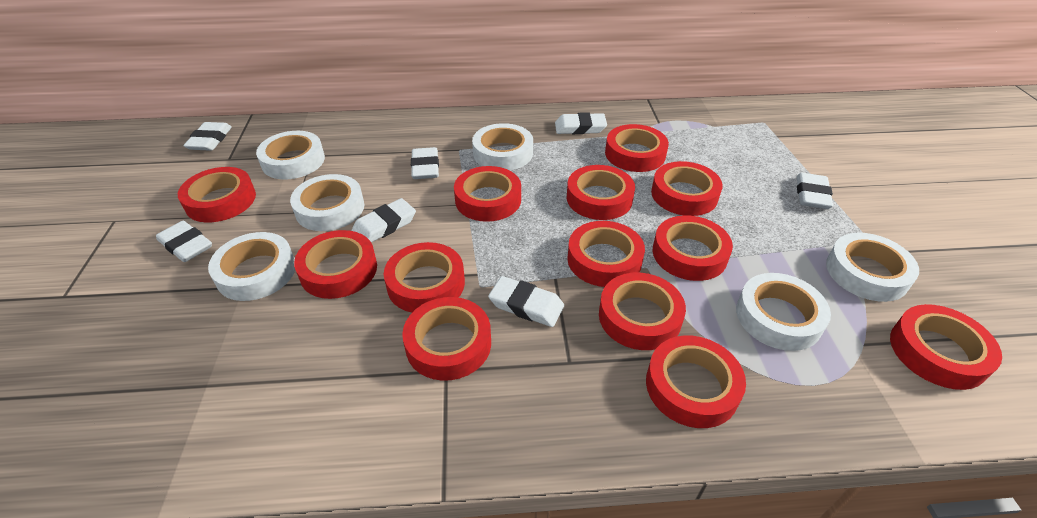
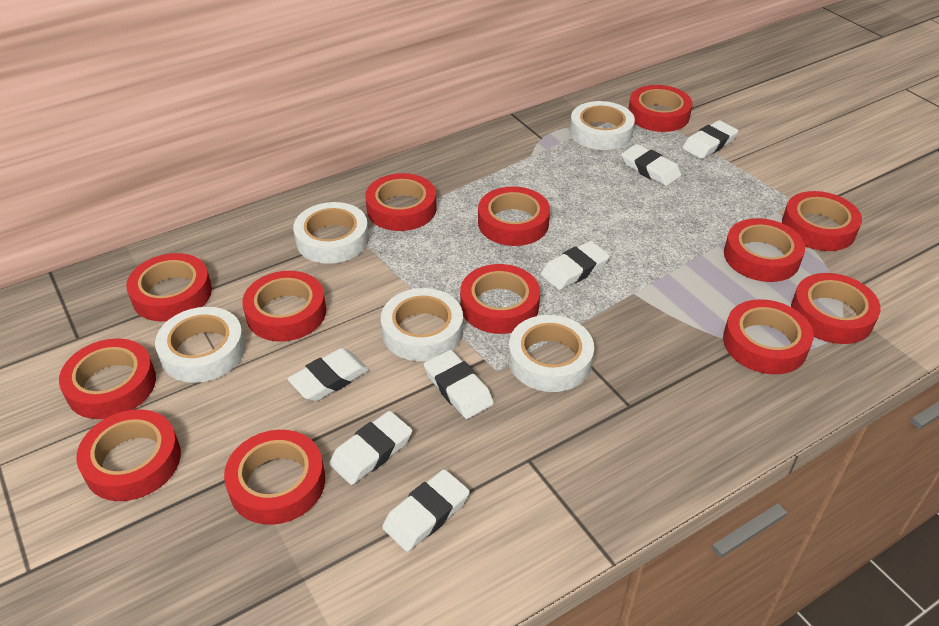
white tape: 6 -> 5

